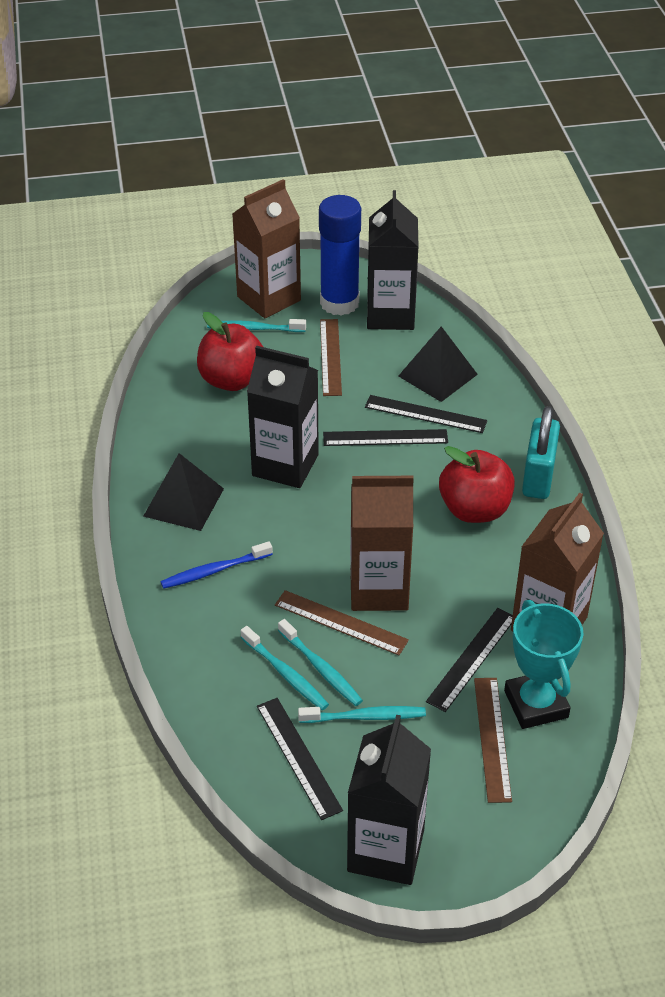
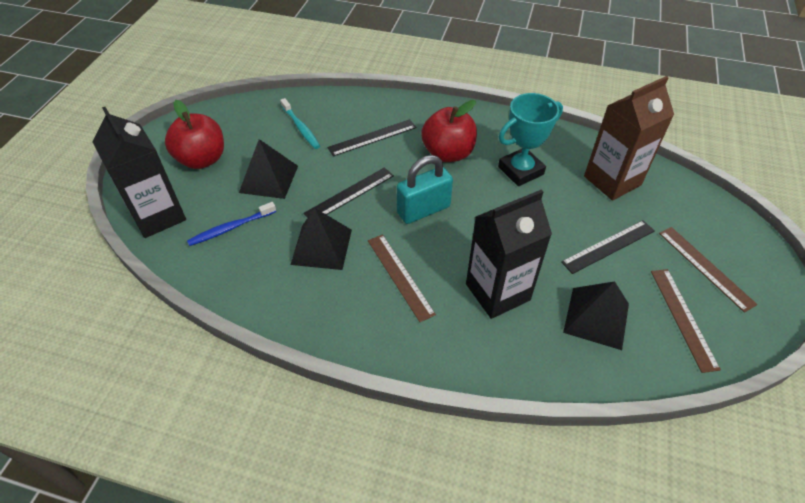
black carton: 3 -> 2
black pyramid: 2 -> 3
black ruler: 4 -> 3
blue glue stick: 1 -> 0
brown carton: 3 -> 1
turquoise toothbrush: 4 -> 1

